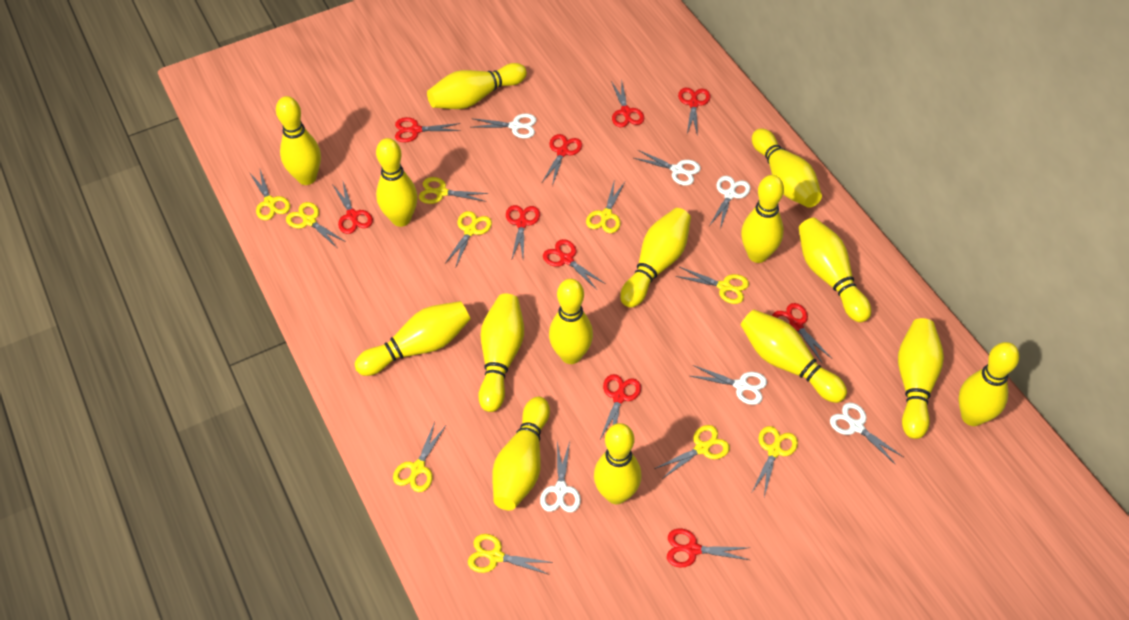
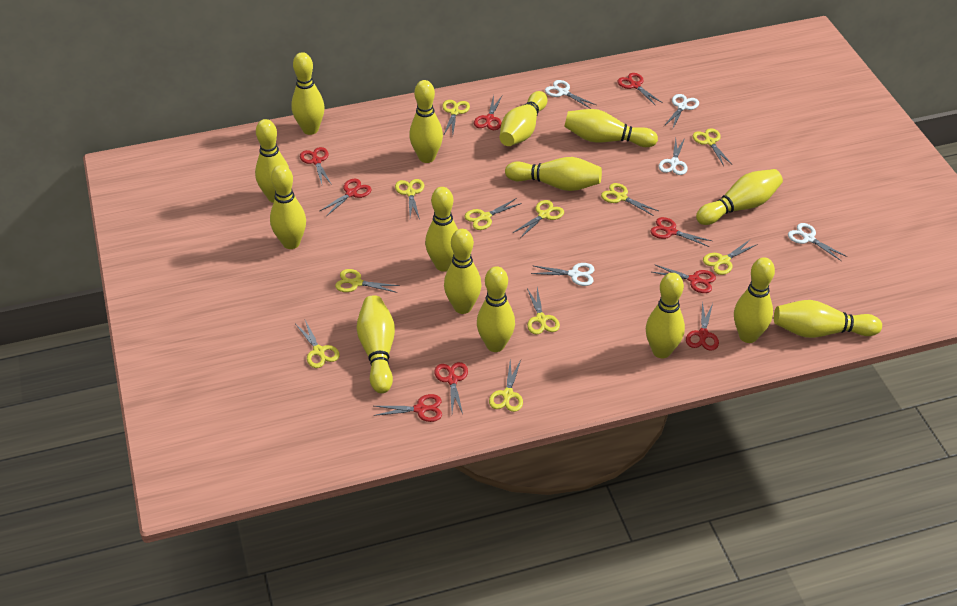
red scissors: 10 -> 9
white scissors: 6 -> 5
yellow scissors: 10 -> 11

